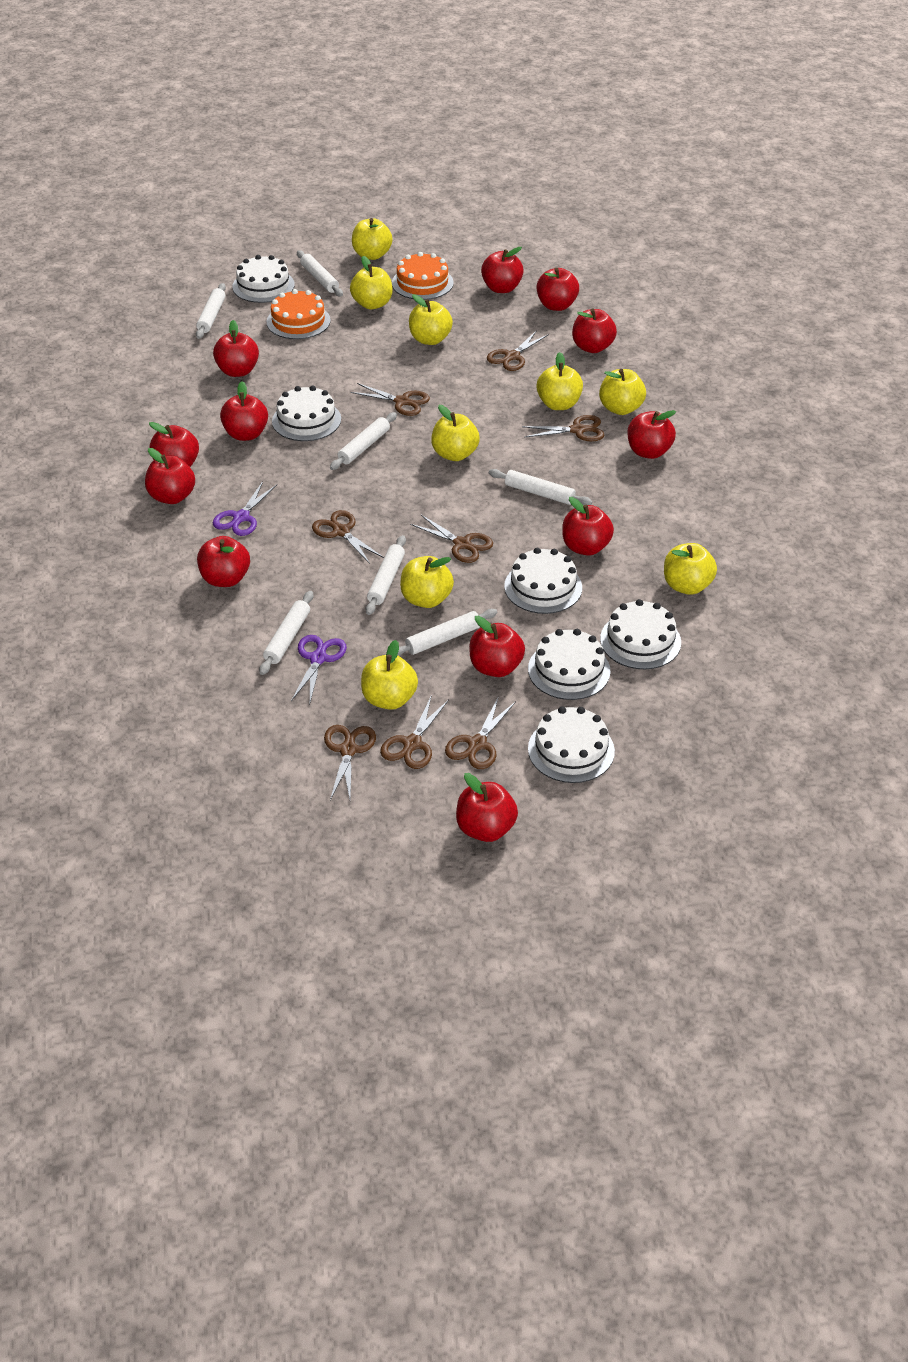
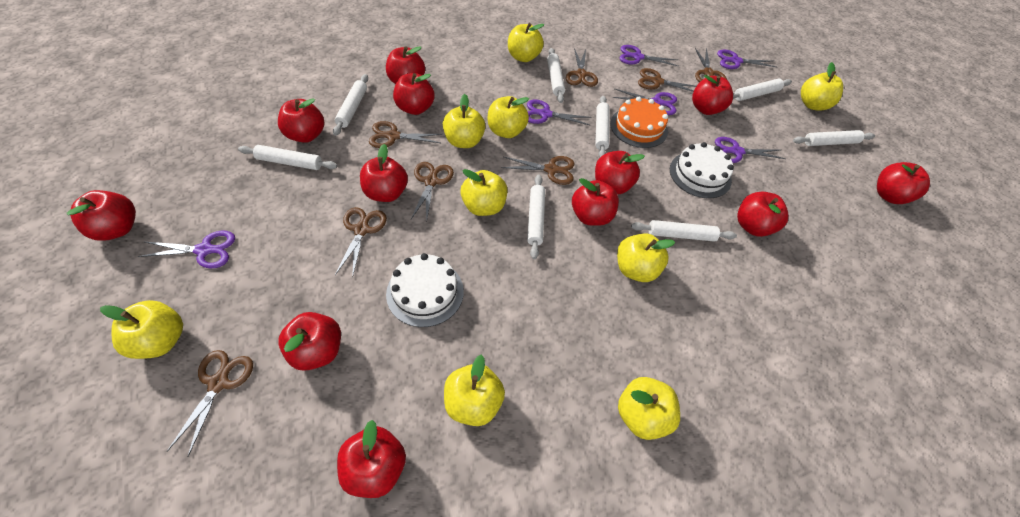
orange cake: 2 -> 1
purple scissors: 2 -> 6
white cake: 6 -> 2
white rolling pin: 7 -> 8

